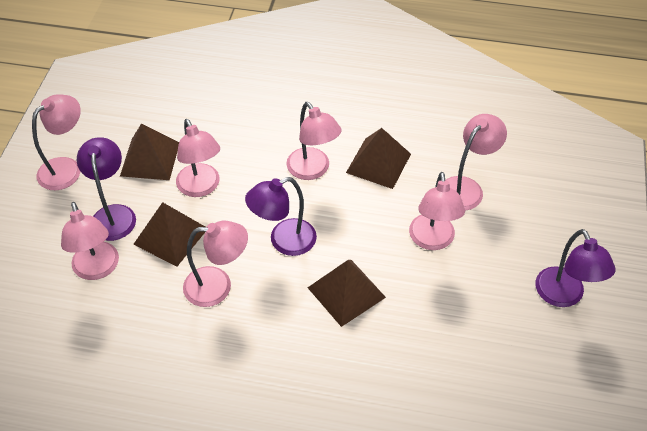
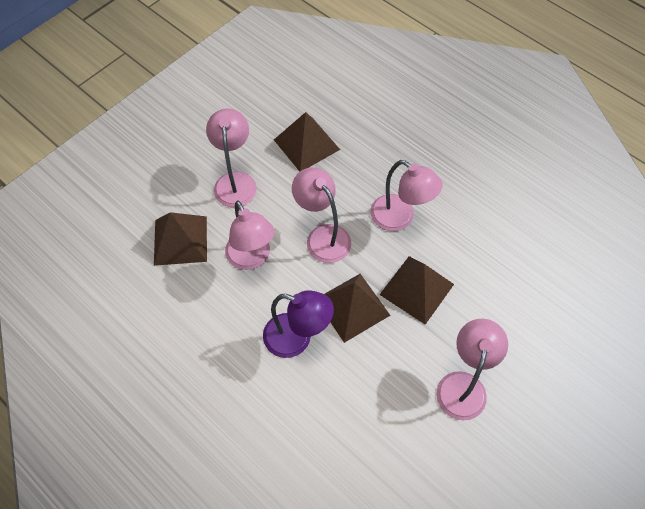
pink lamp: 7 -> 5
purple lamp: 3 -> 1

